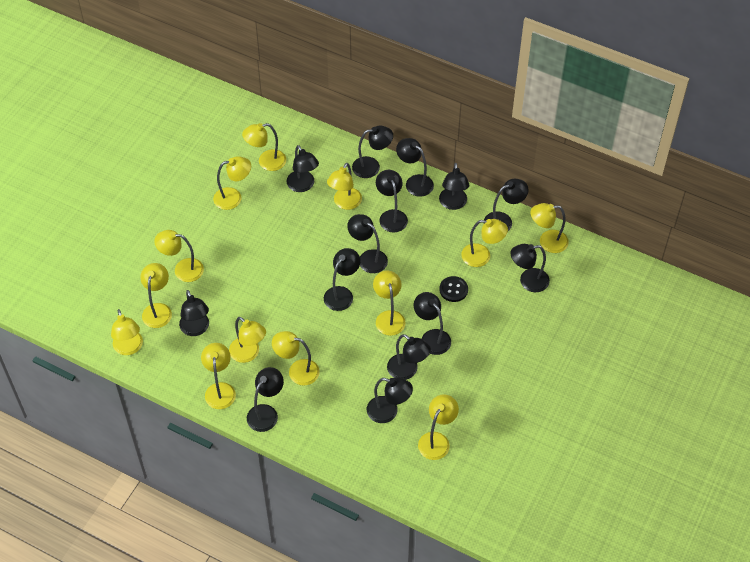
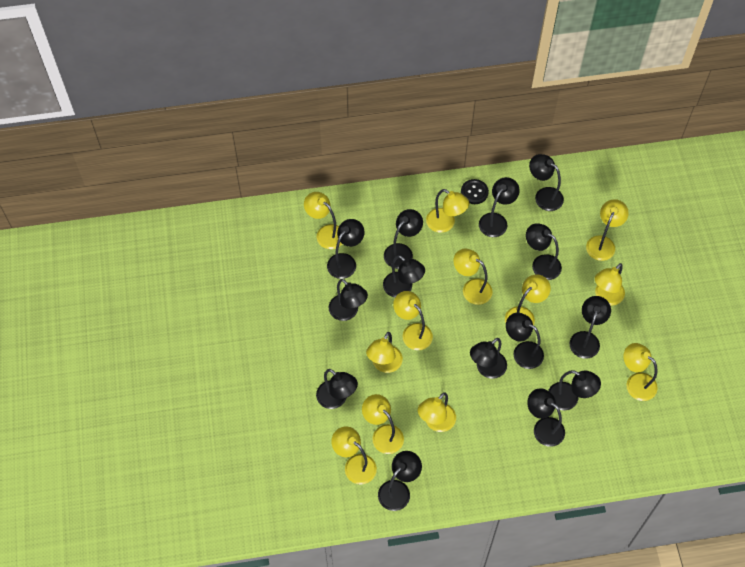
yellow lamp: 13 -> 12

